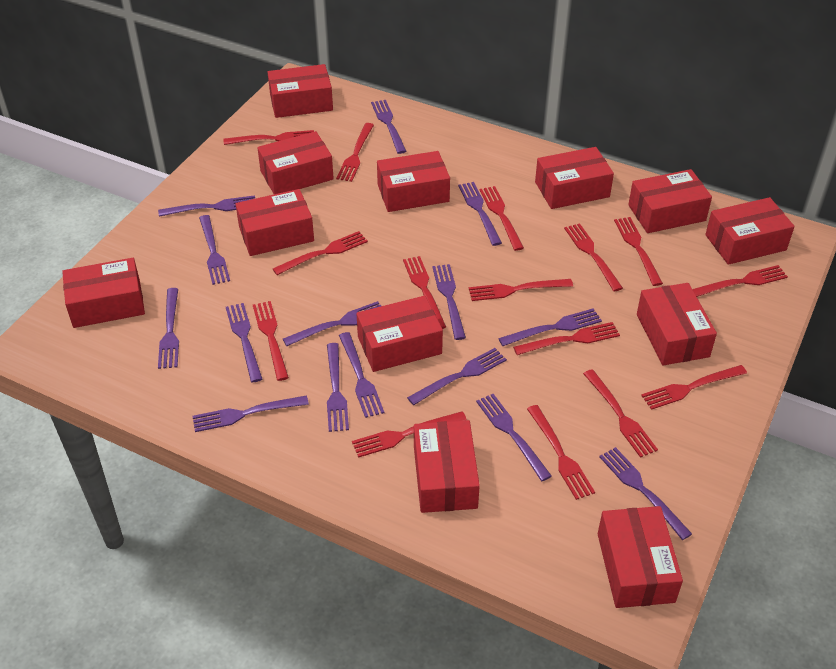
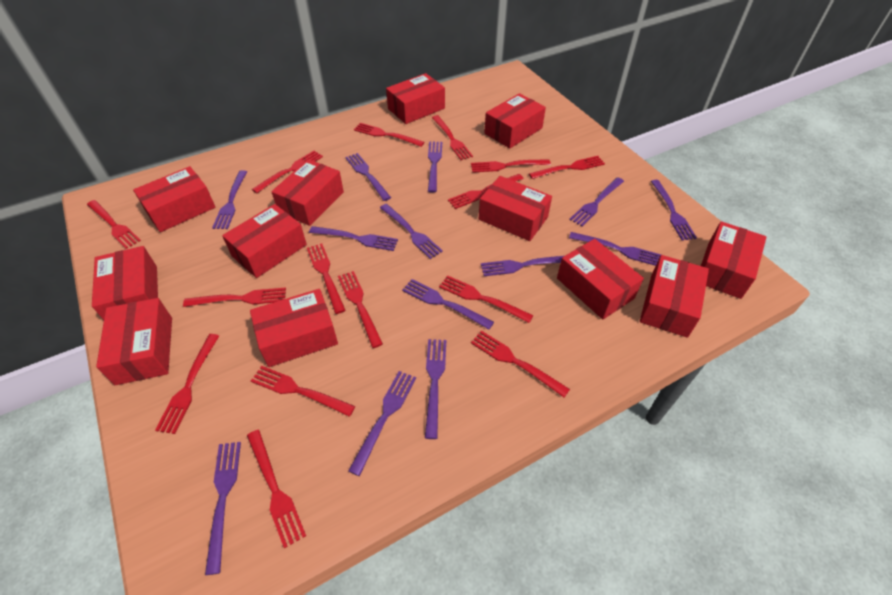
purple fork: 15 -> 13

